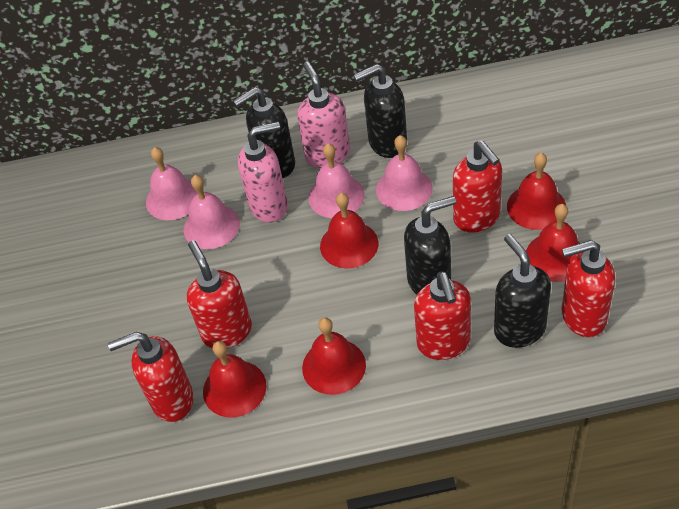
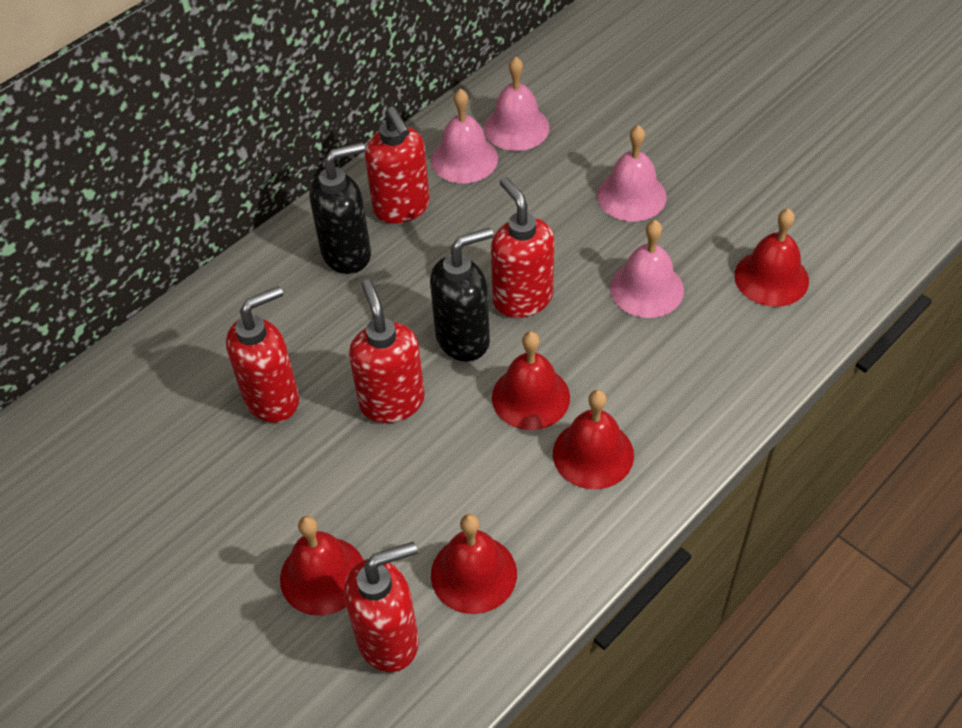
black soap dispenser: 4 -> 2
pink soap dispenser: 2 -> 0

